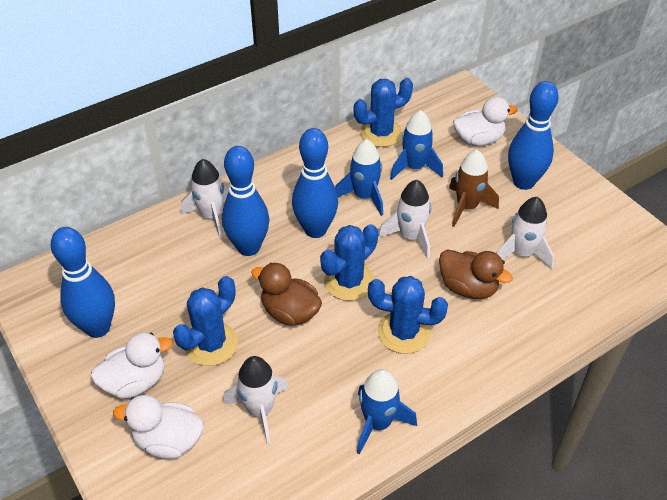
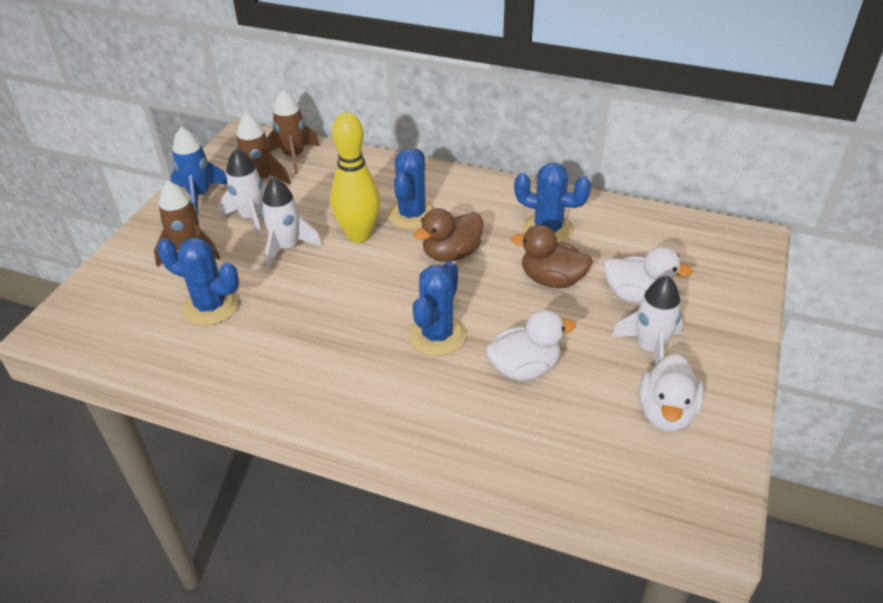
blue bowling pin: 4 -> 0
blue rocket: 3 -> 1
brown rocket: 1 -> 3
white rocket: 4 -> 3
yellow bowling pin: 0 -> 1

